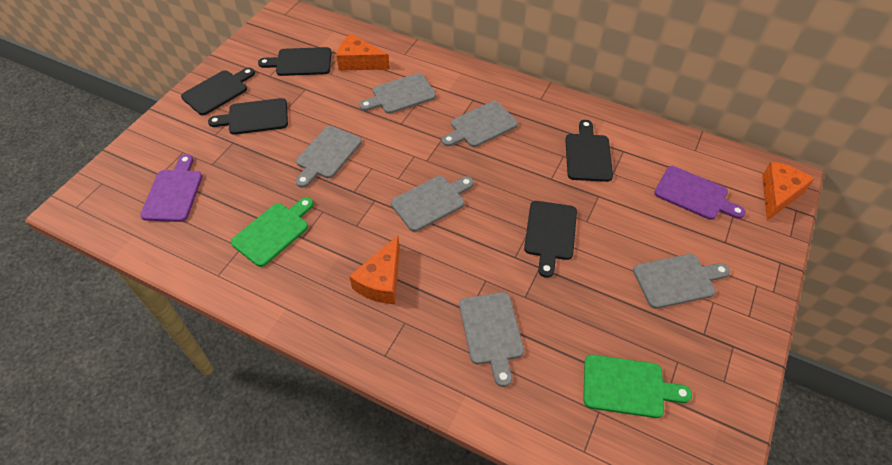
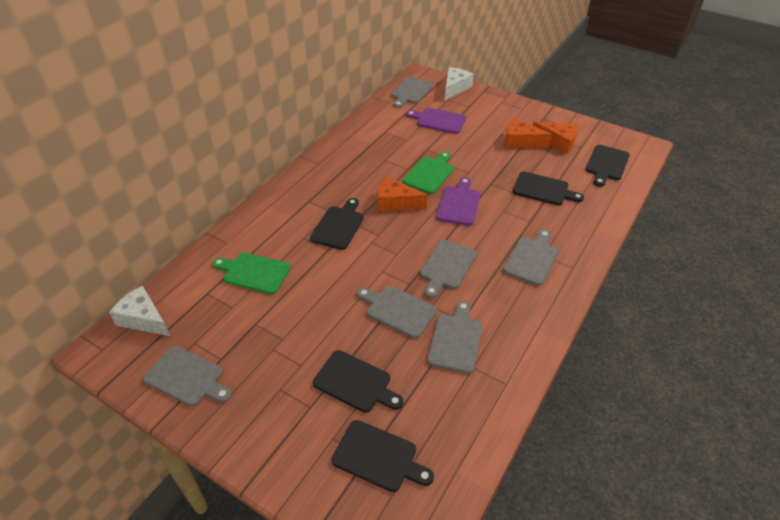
white cheese: 0 -> 2

